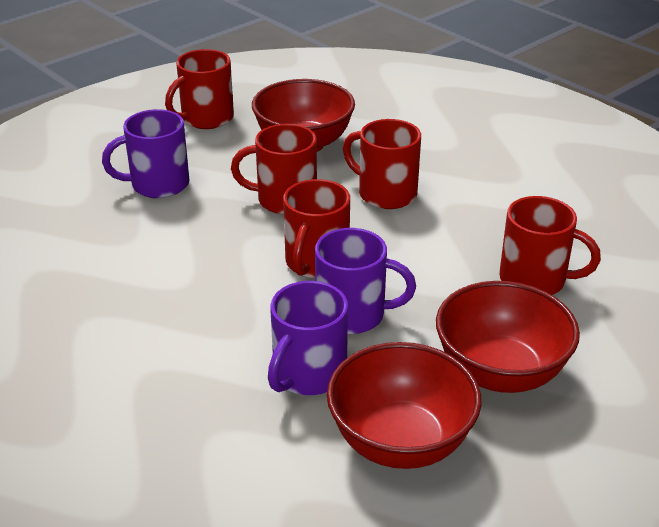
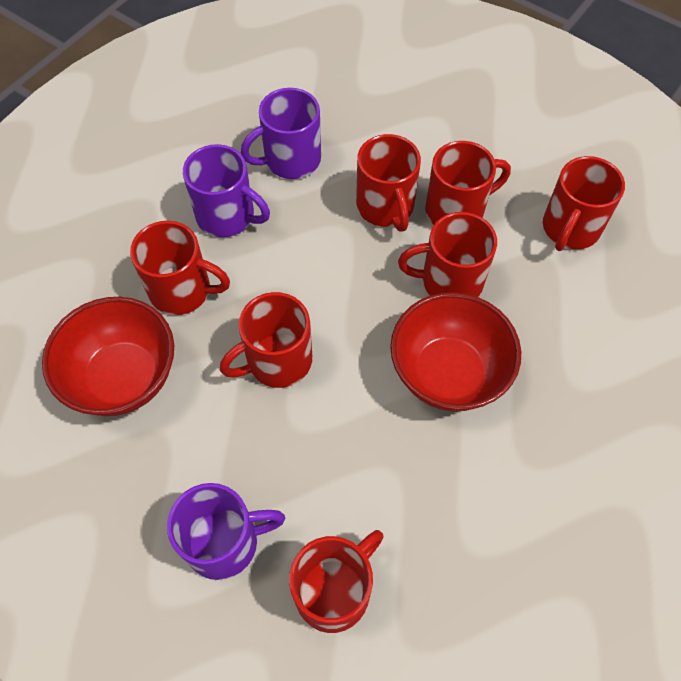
red bowl: 3 -> 2
red mug: 5 -> 7

